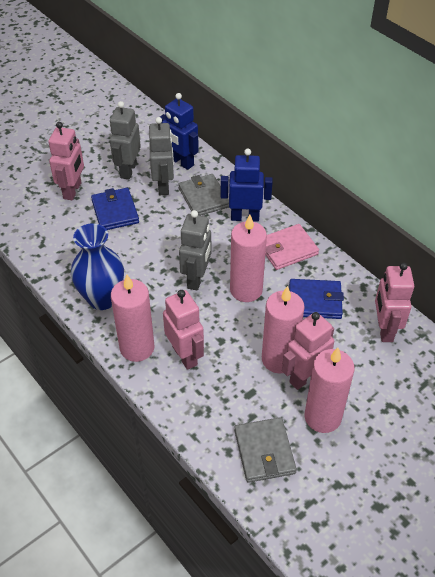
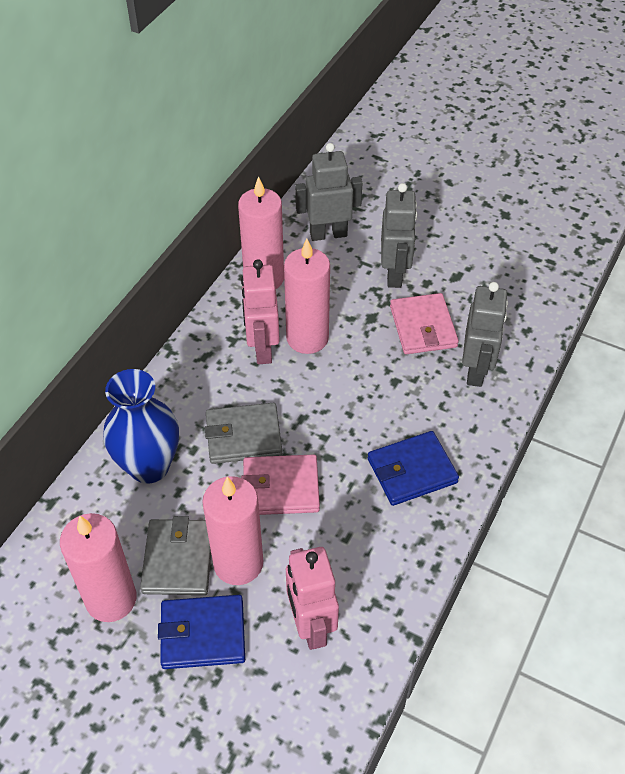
blue robot: 2 -> 0
pink robot: 4 -> 2
pink wallet: 1 -> 2

